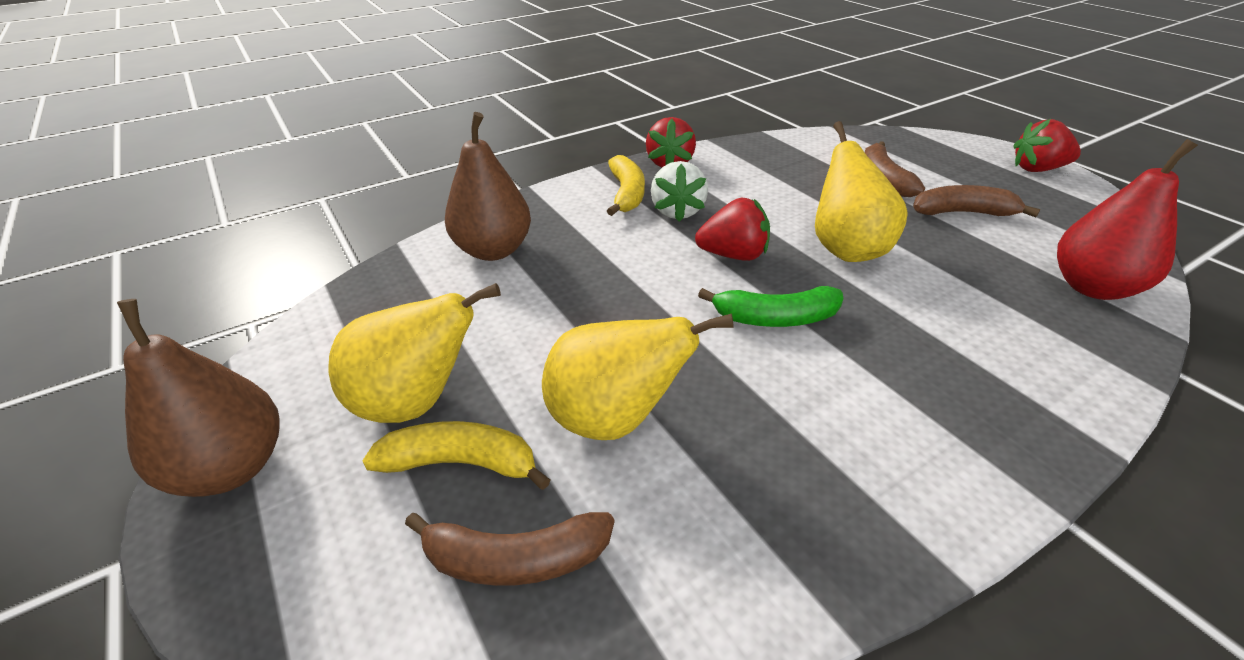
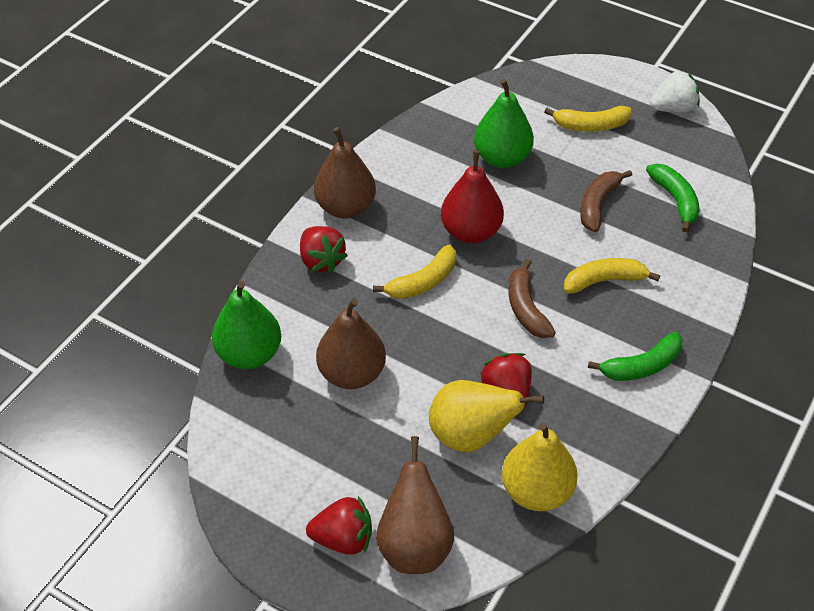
brown banana: 3 -> 2
brown pear: 2 -> 3
green banana: 1 -> 2
green pear: 0 -> 2
yellow banana: 2 -> 3
yellow pear: 3 -> 2

